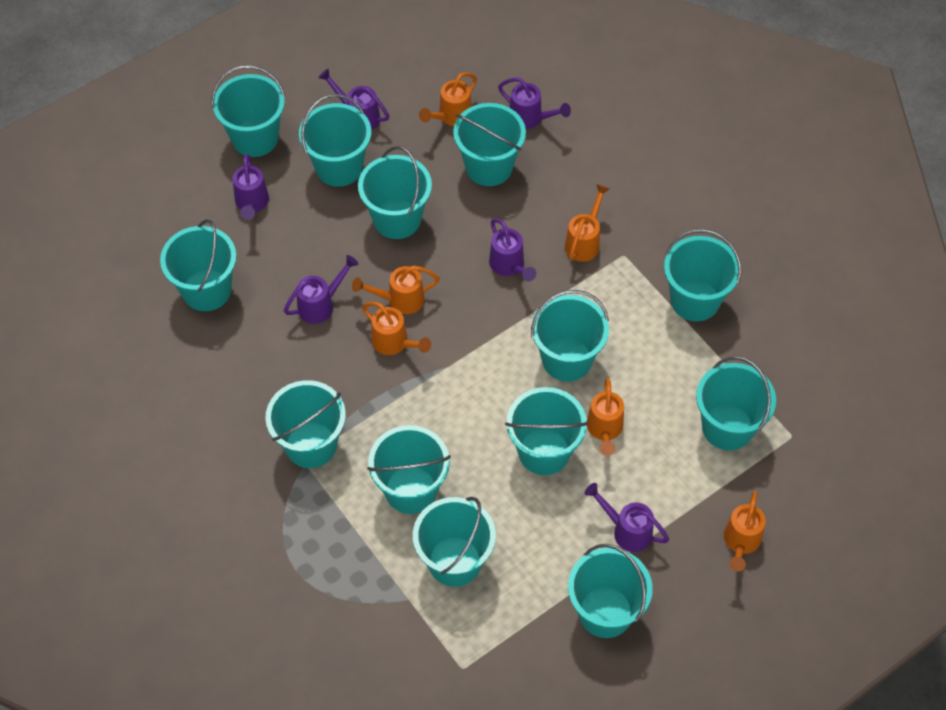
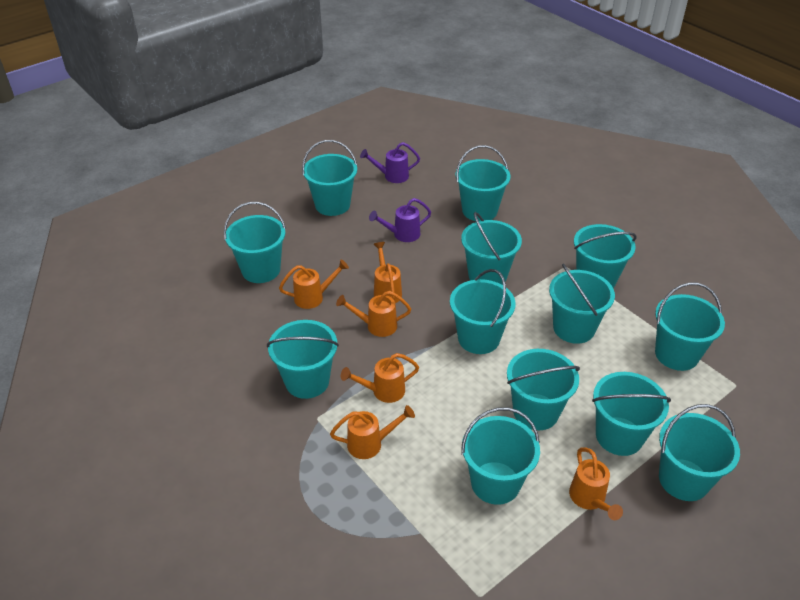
purple watering can: 6 -> 2

